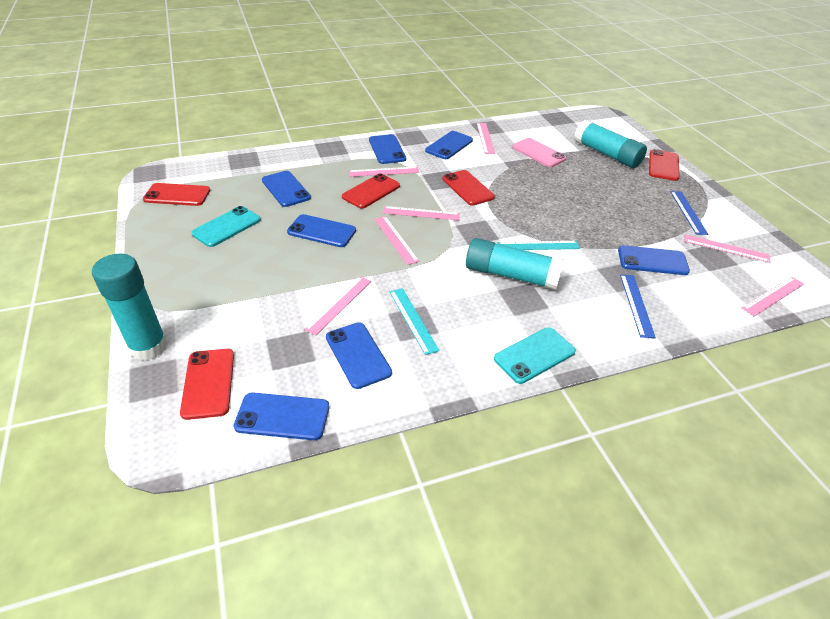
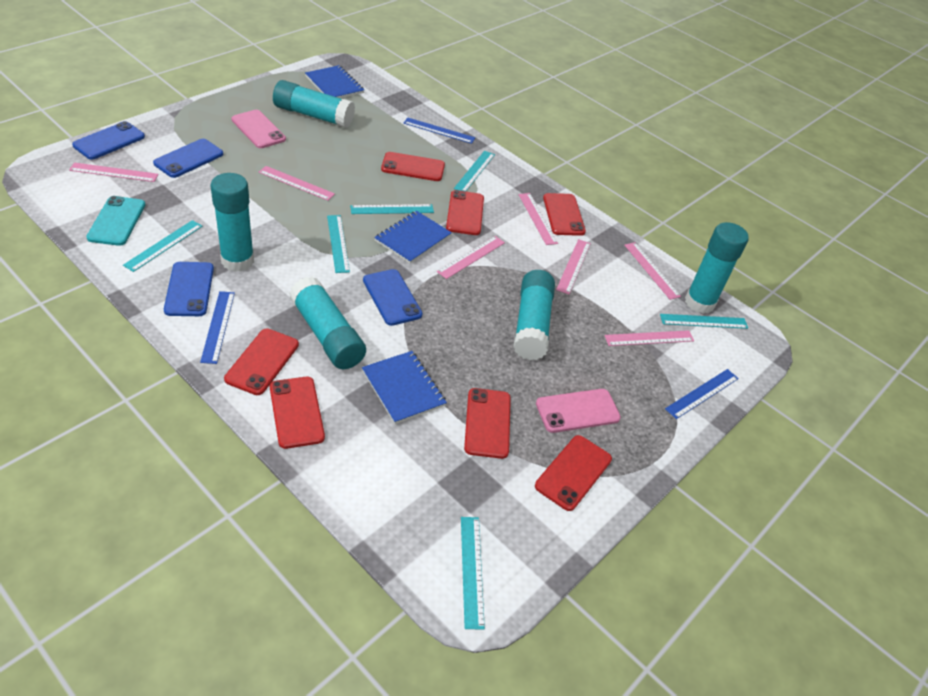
blue notebook: 0 -> 3
blue phone: 7 -> 4
blue ruler: 2 -> 3
pink phone: 1 -> 2
red phone: 5 -> 7
turquoise glue stick: 3 -> 5
turquoise phone: 2 -> 1
turquoise ruler: 2 -> 6

